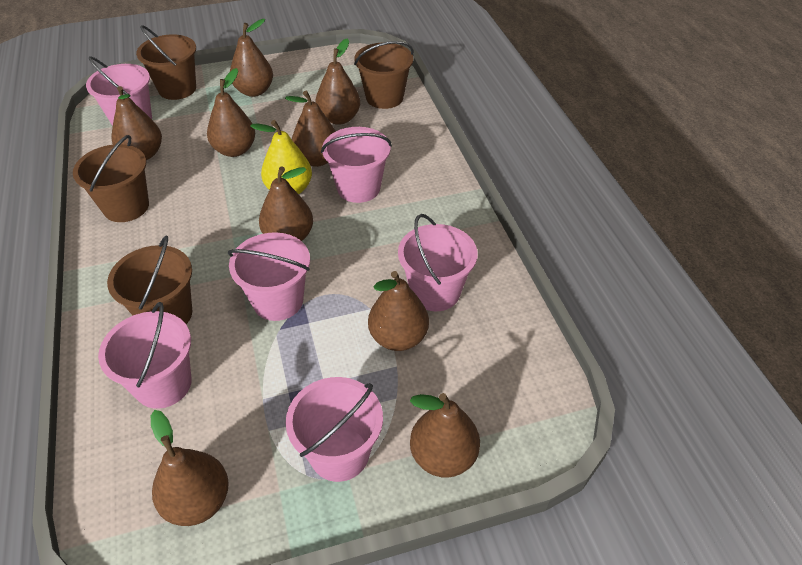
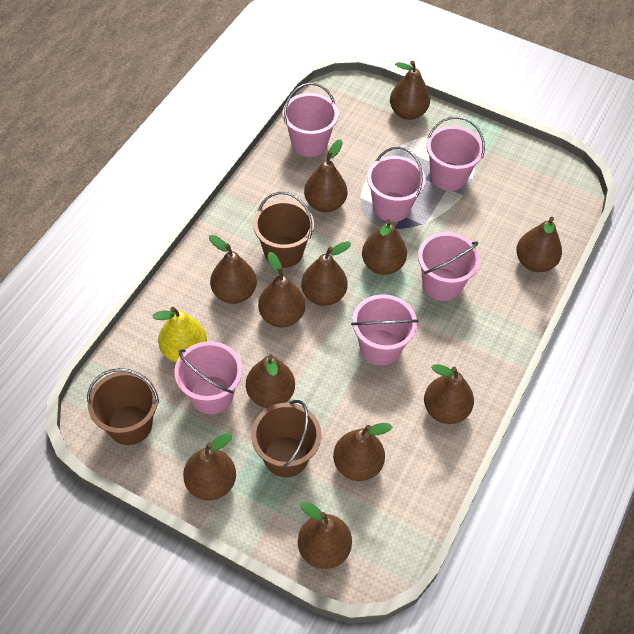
brown bucket: 4 -> 3
brown pear: 9 -> 12

